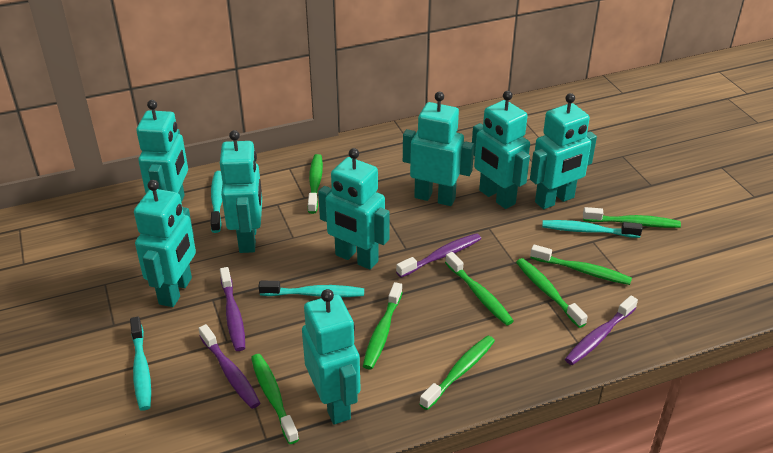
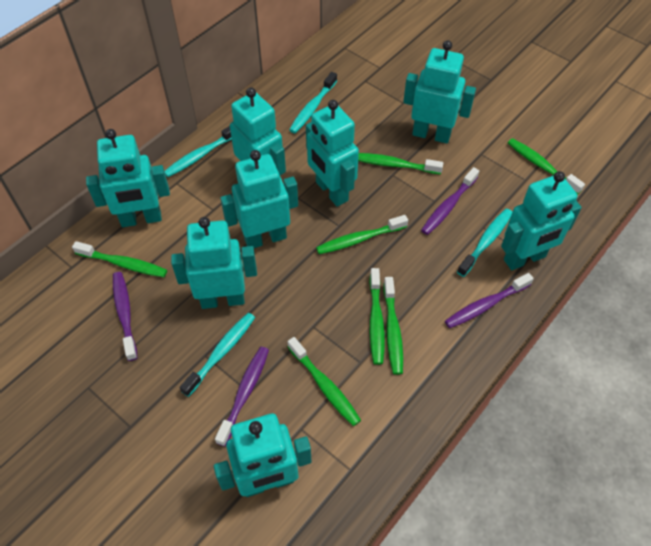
green toothbrush: 8 -> 7

